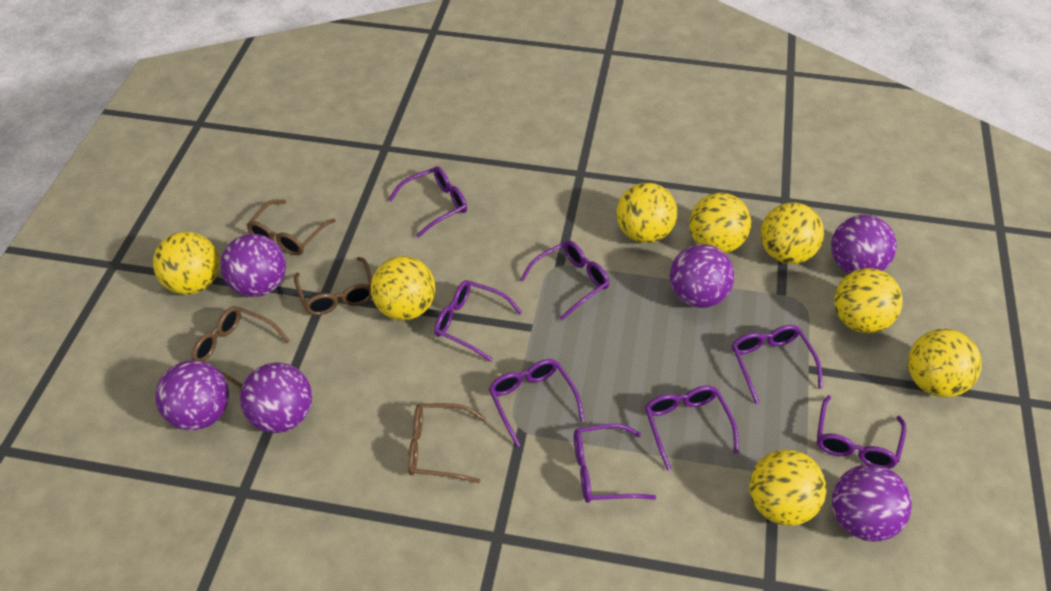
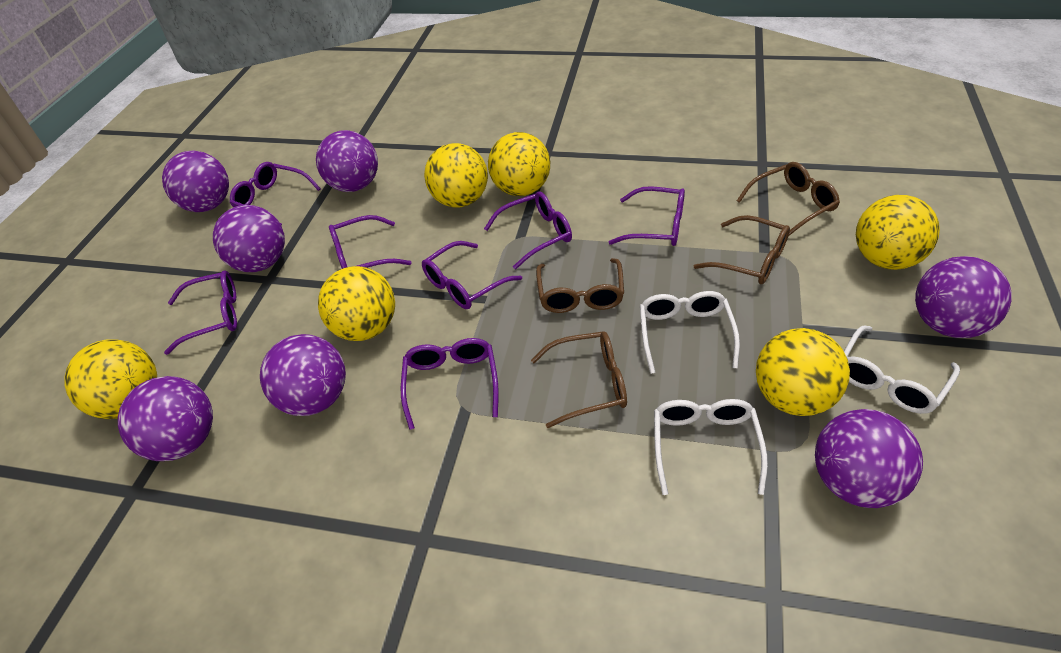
purple ball: 6 -> 7
purple glasses: 8 -> 7
white glasses: 0 -> 3
yellow ball: 8 -> 6

